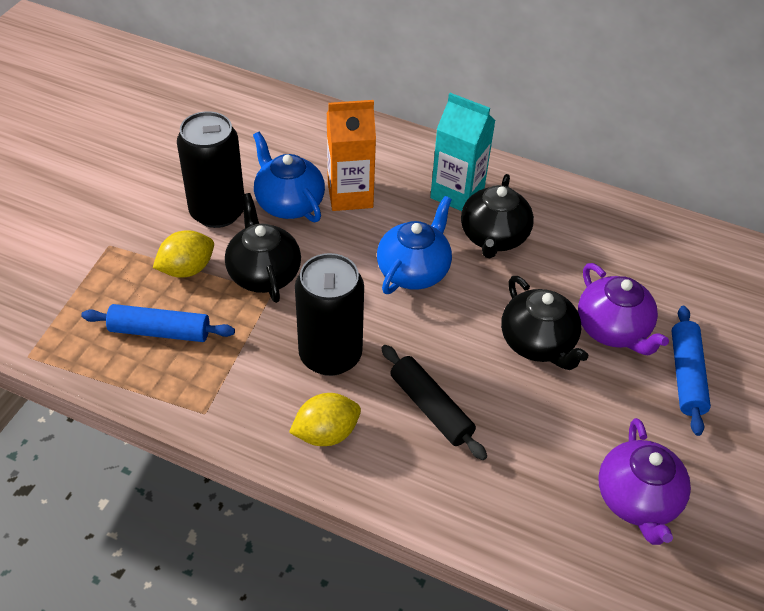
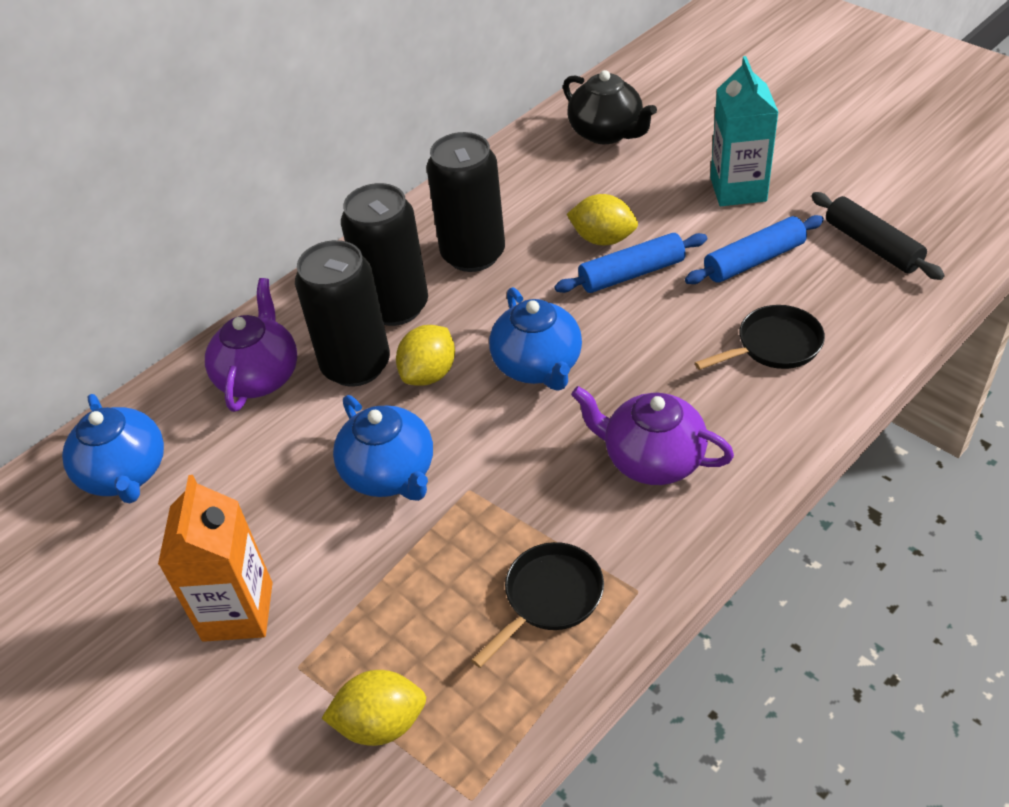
black can: 2 -> 3
black pan: 0 -> 2
black teapot: 3 -> 1
blue teapot: 2 -> 3
yellow lemon: 2 -> 3

